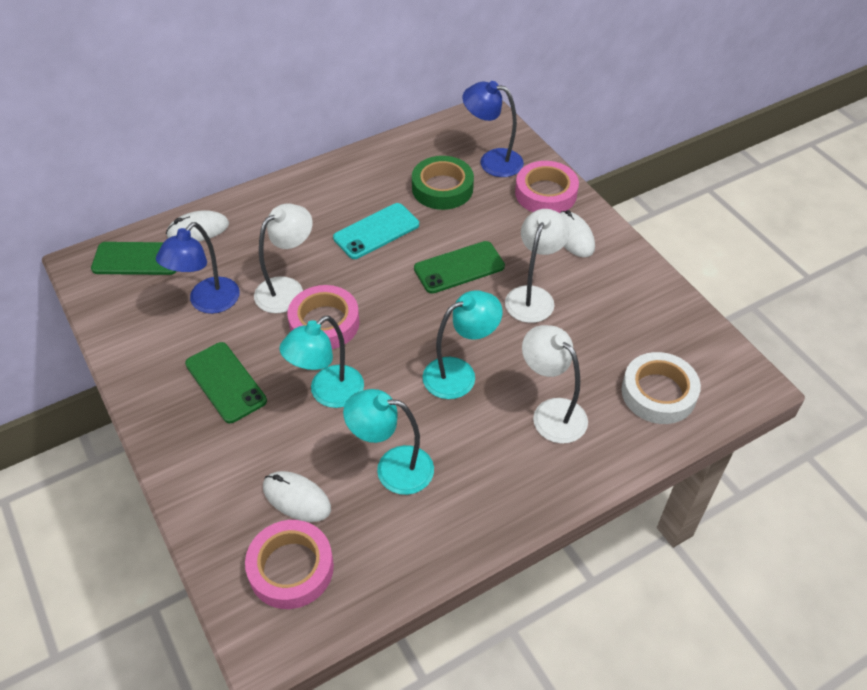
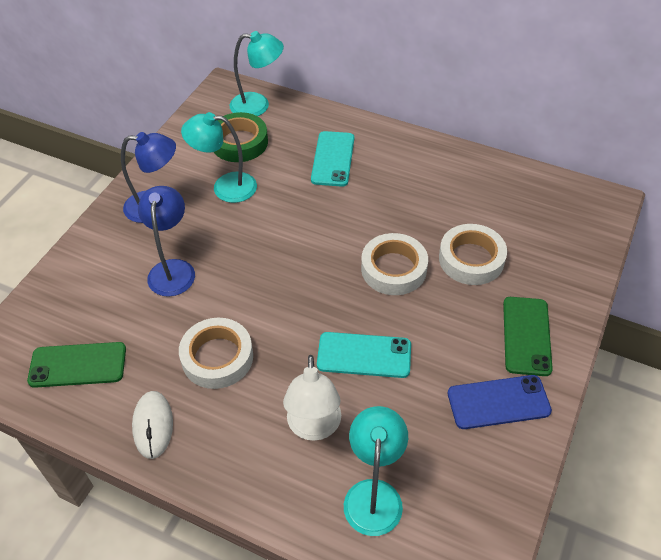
blue phone: 0 -> 1
green phone: 3 -> 2
pink tape: 3 -> 0
turquoise phone: 1 -> 2
white lamp: 3 -> 1
white mouse: 3 -> 1
white tape: 1 -> 3

